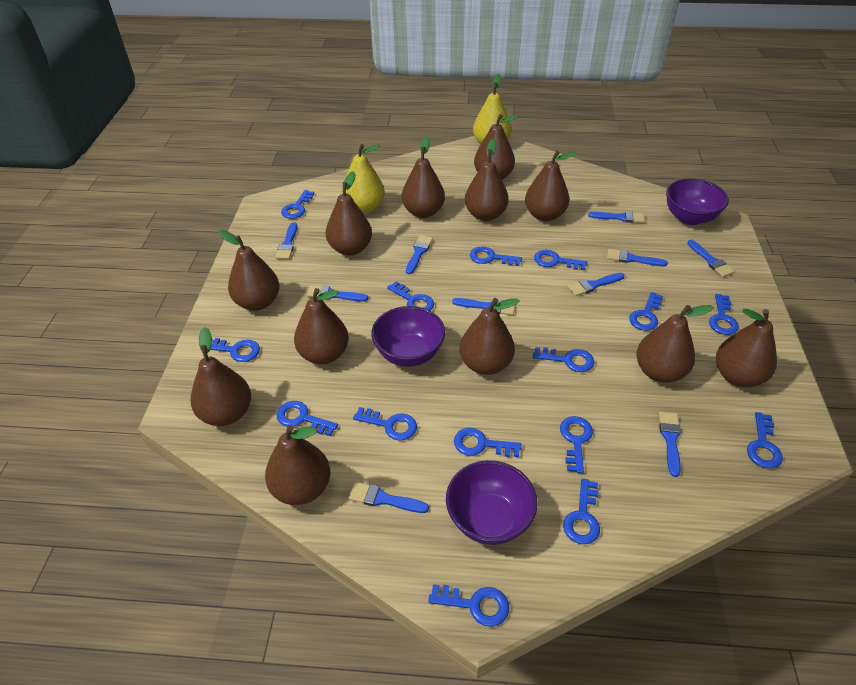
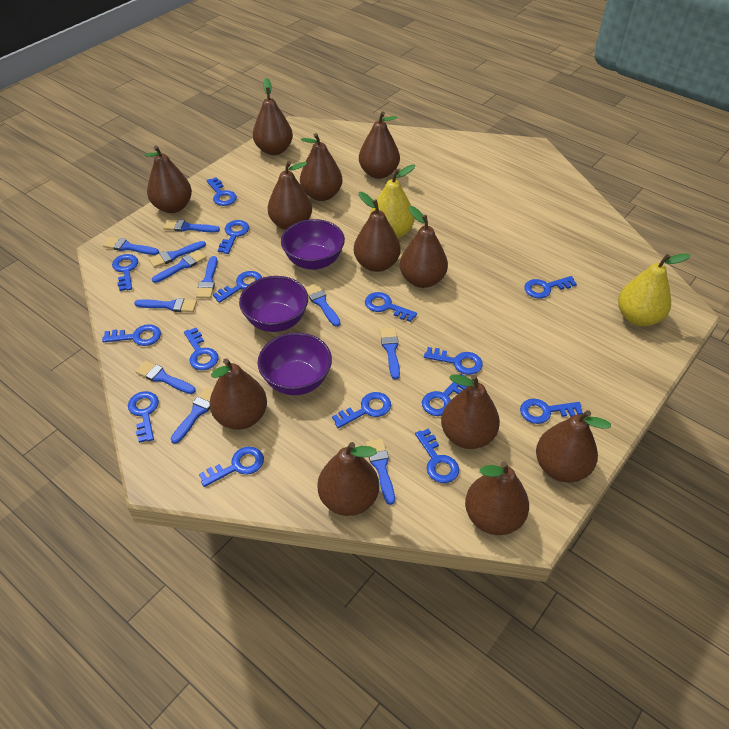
blue brush: 10 -> 11

